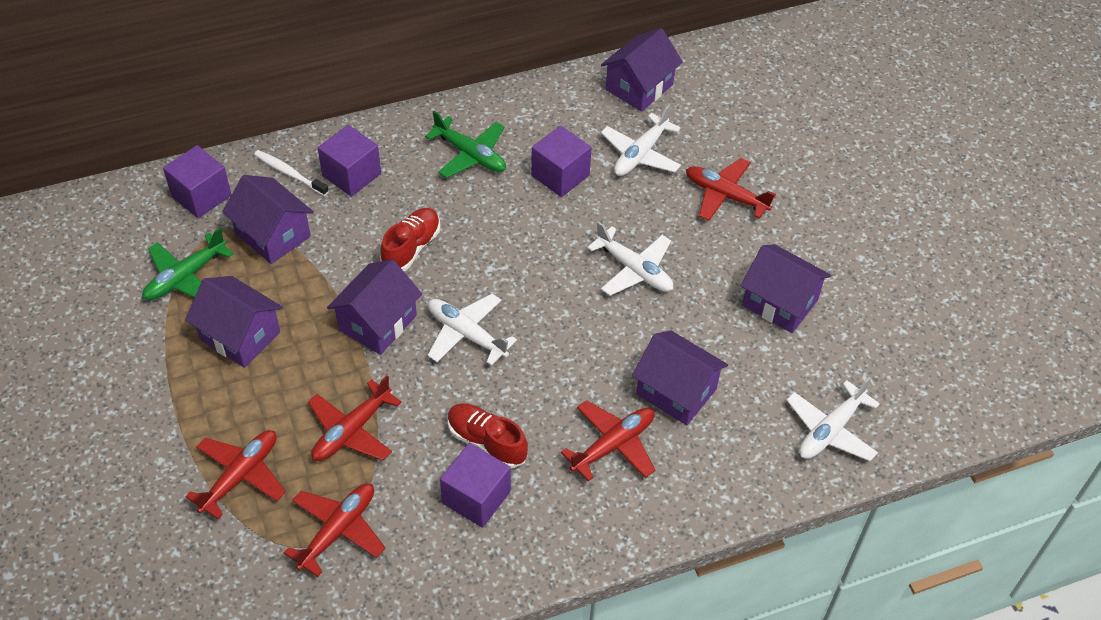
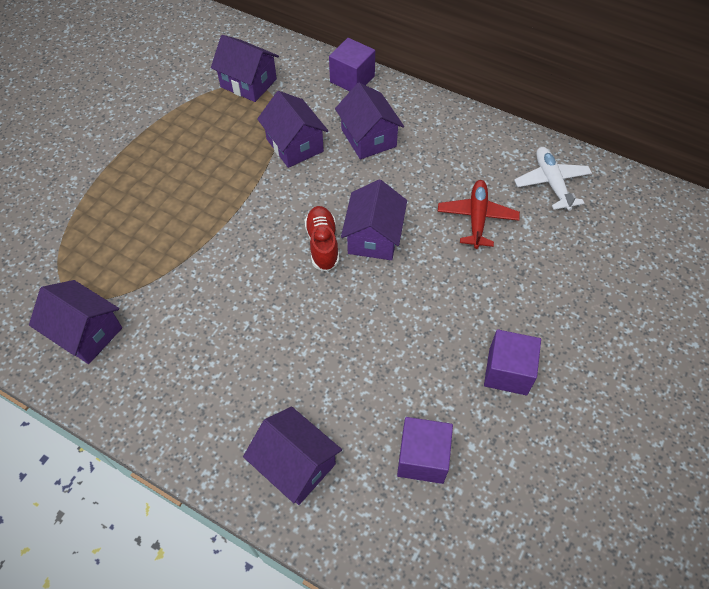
green plane: 2 -> 0
purple cube: 4 -> 3
red plane: 5 -> 1
red shoe: 2 -> 1
white plane: 4 -> 1
white toothbrush: 1 -> 0

